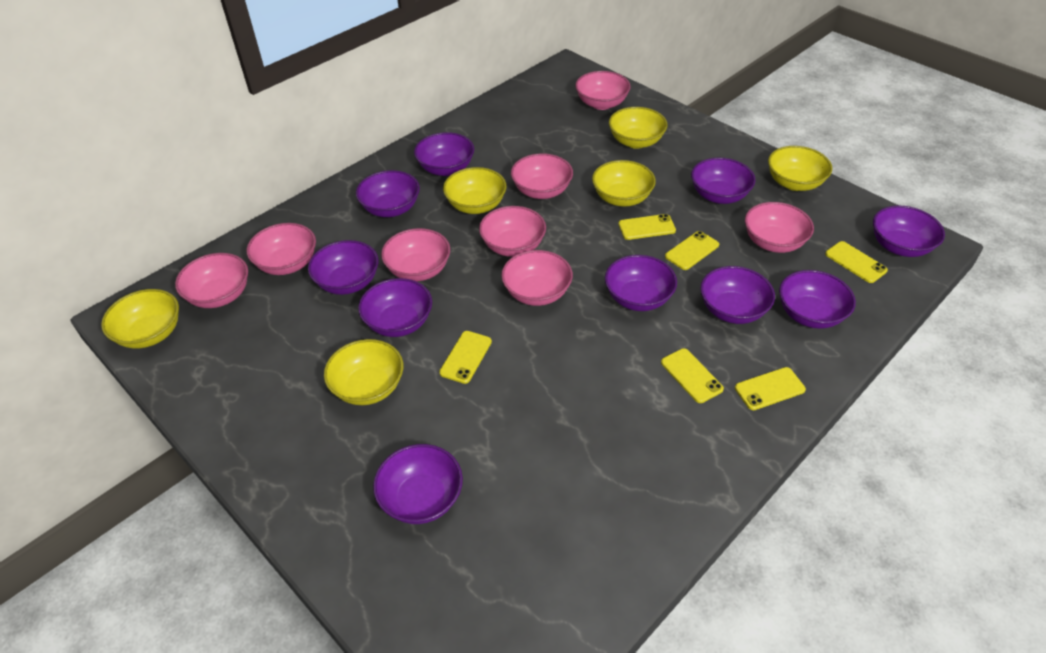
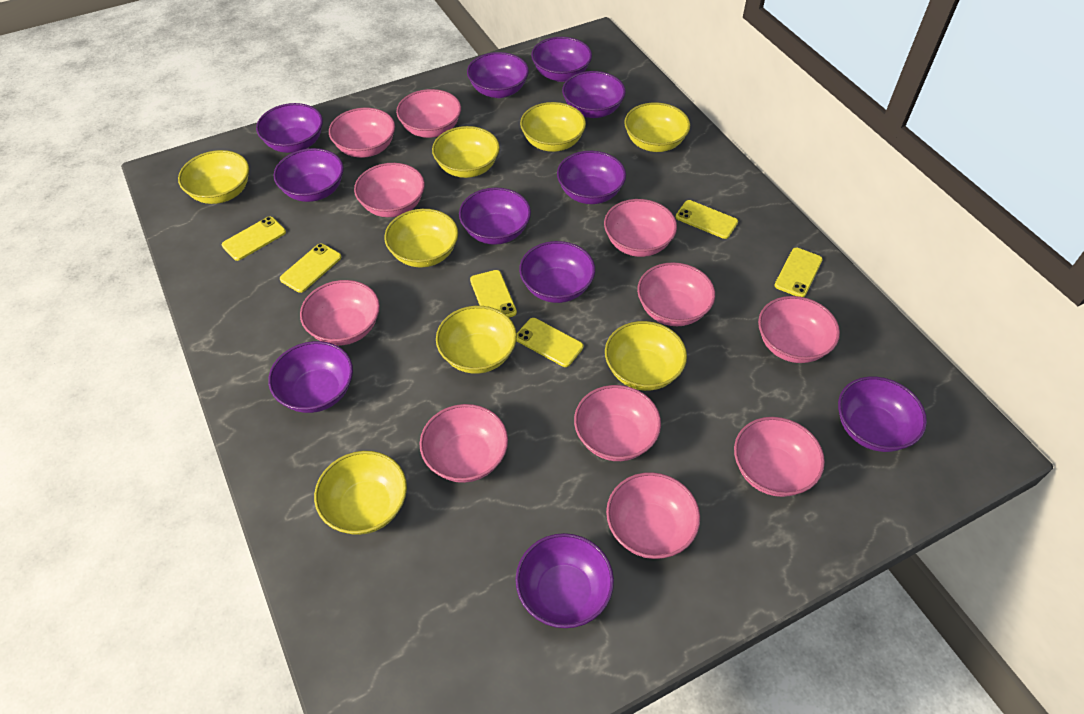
pink bowl: 8 -> 11
purple bowl: 10 -> 11
yellow bowl: 6 -> 8

